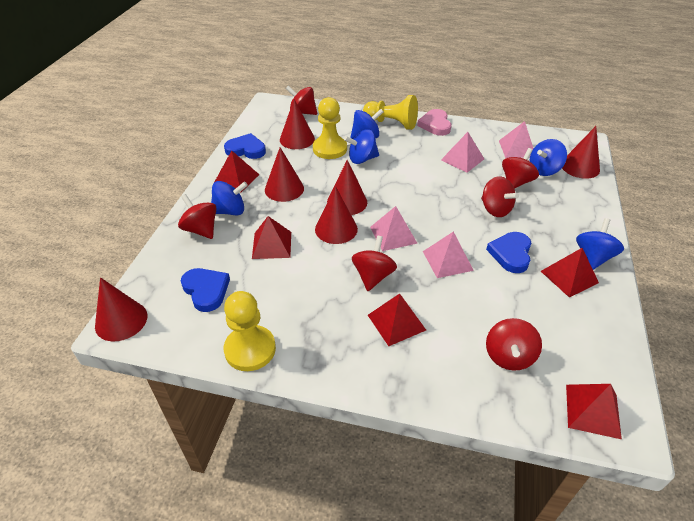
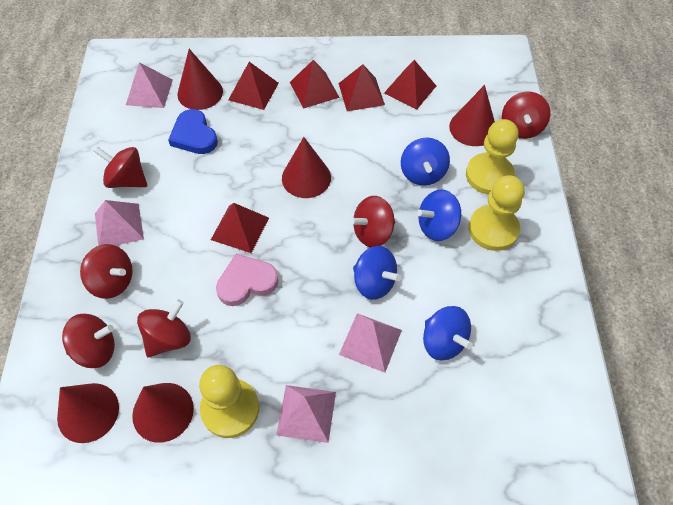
blue heart: 3 -> 1
blue spinning top: 5 -> 4
red cone: 6 -> 5

